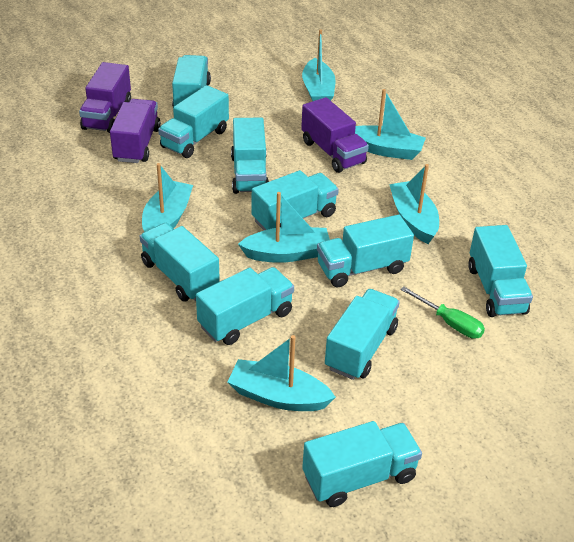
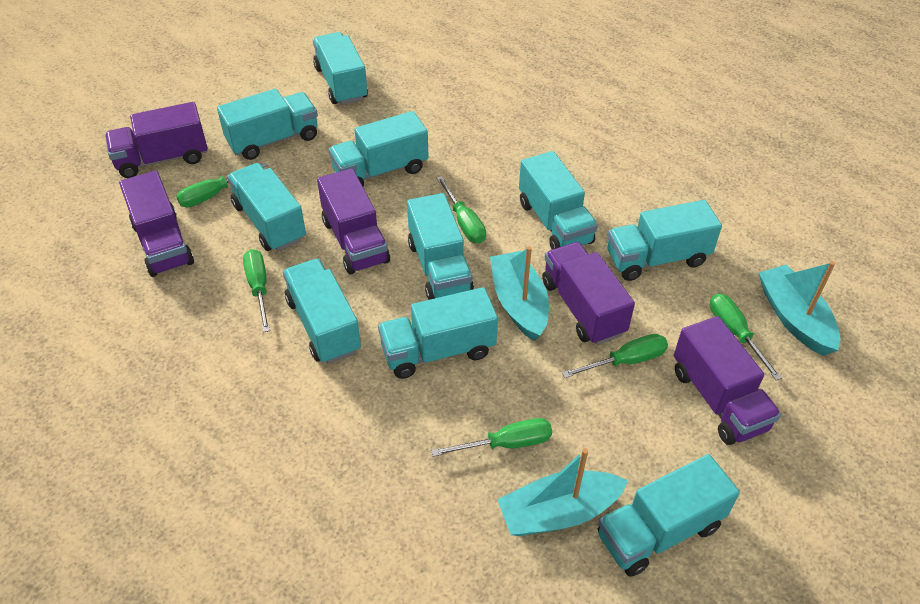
green screwdriver: 1 -> 6
purple truck: 3 -> 5
turquoise boat: 6 -> 3

